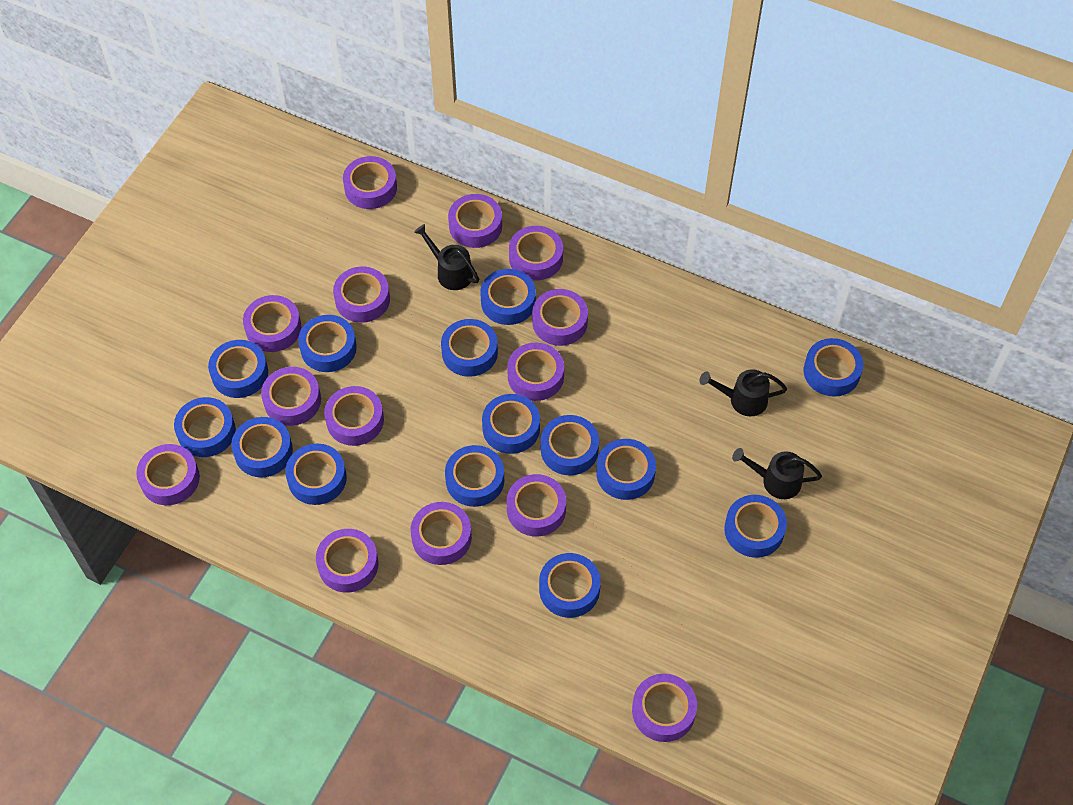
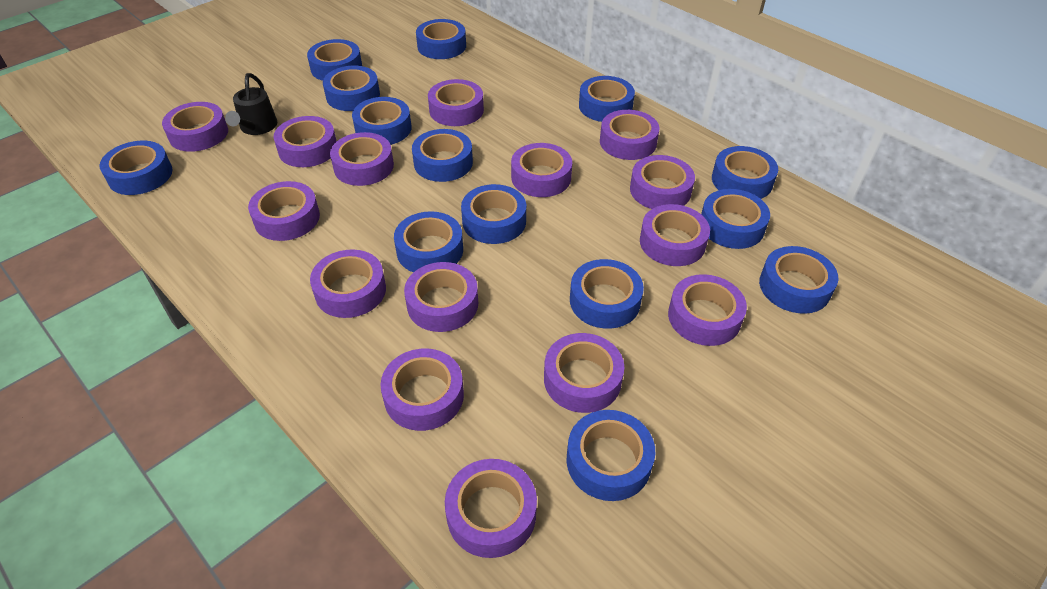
black watering can: 3 -> 1
purple tape: 14 -> 15

